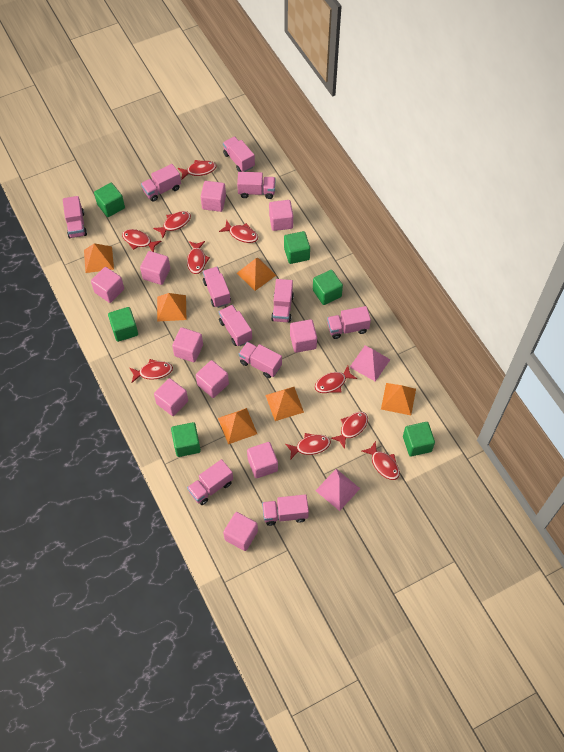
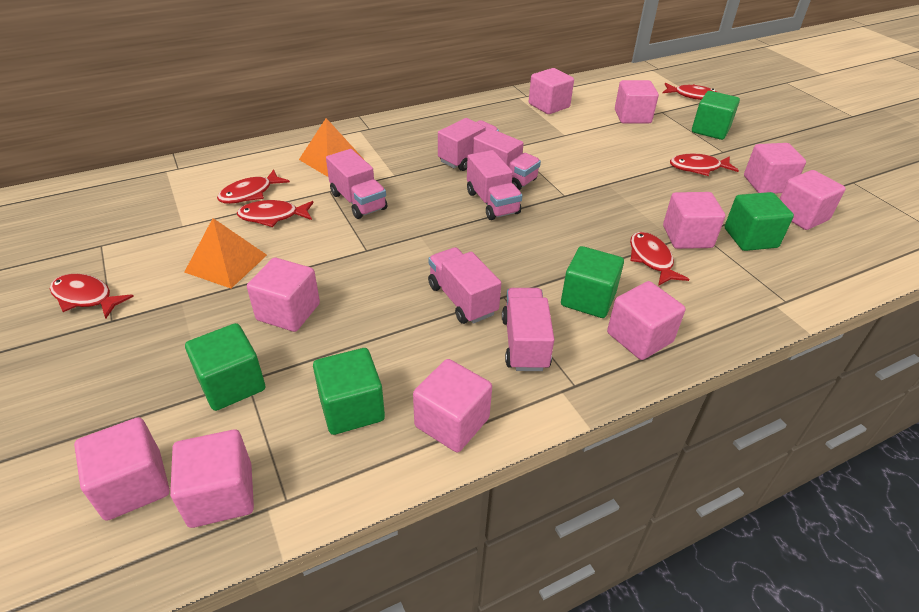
green cube: 6 -> 5
orange pyramid: 6 -> 2
pink pyramid: 2 -> 0
pink truck: 11 -> 6
red fish: 10 -> 6

